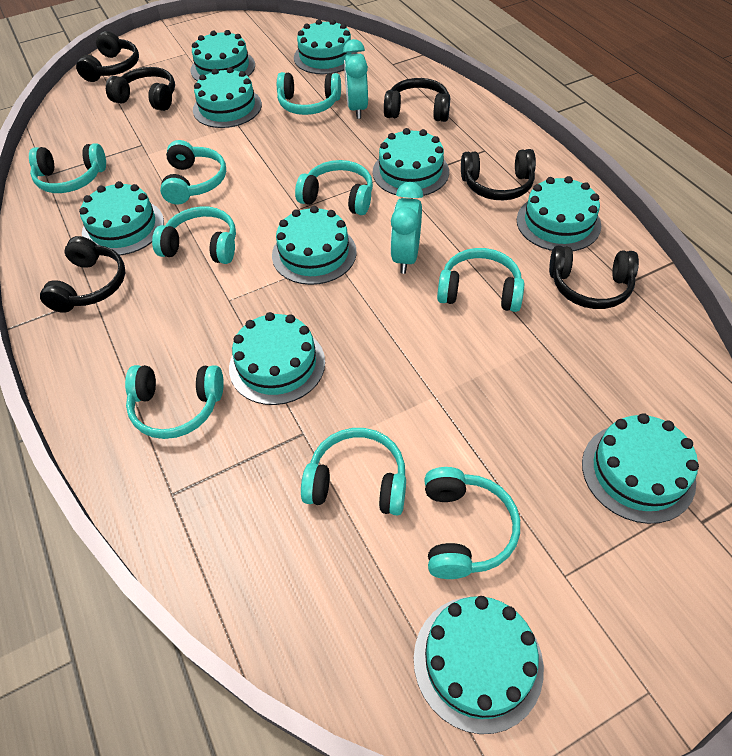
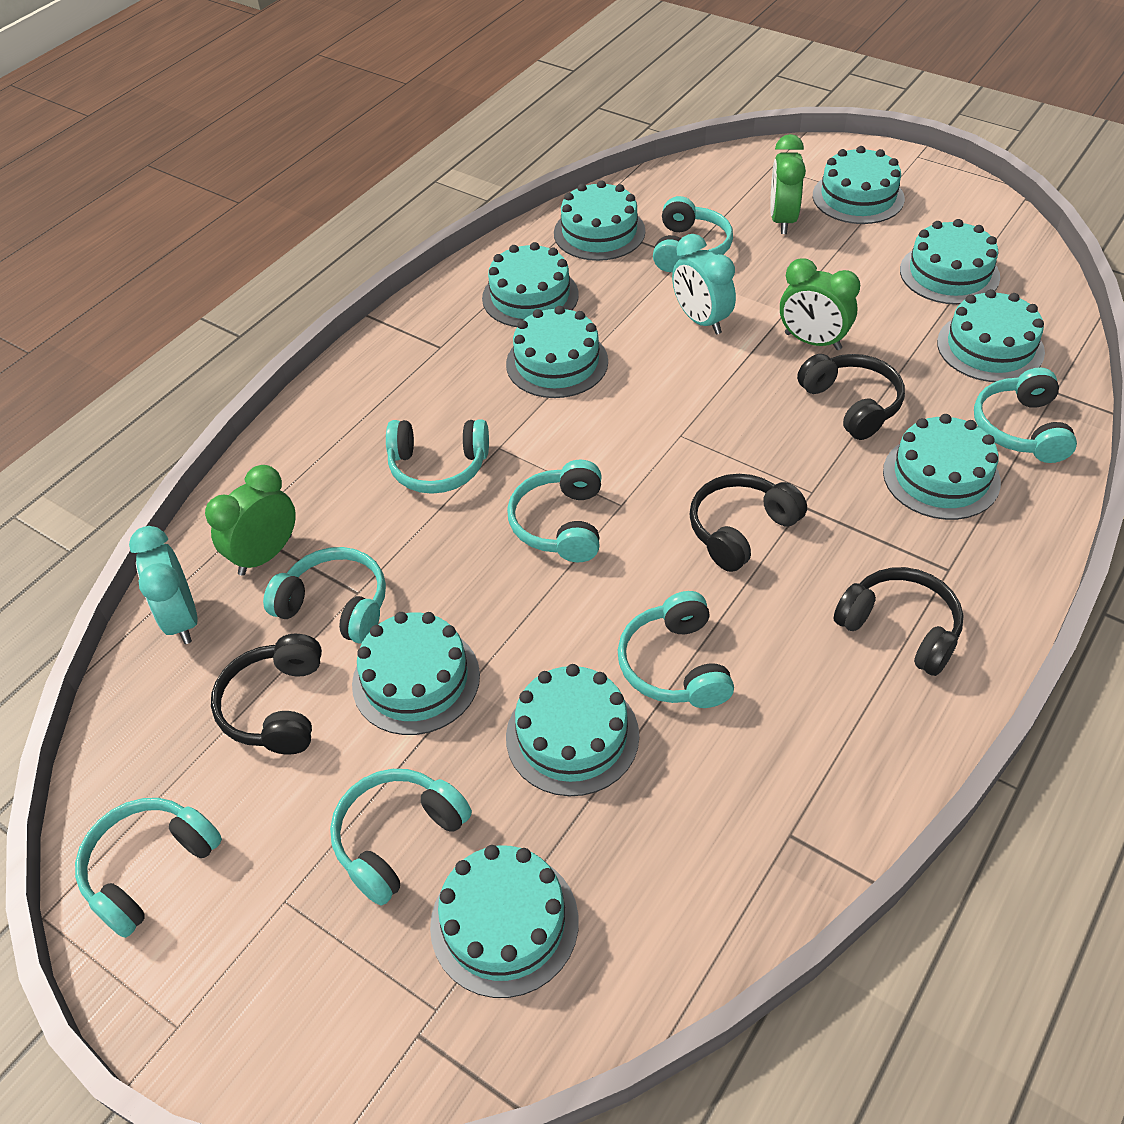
black headphones: 6 -> 4
green clock: 0 -> 3
turquoise headphones: 9 -> 8

